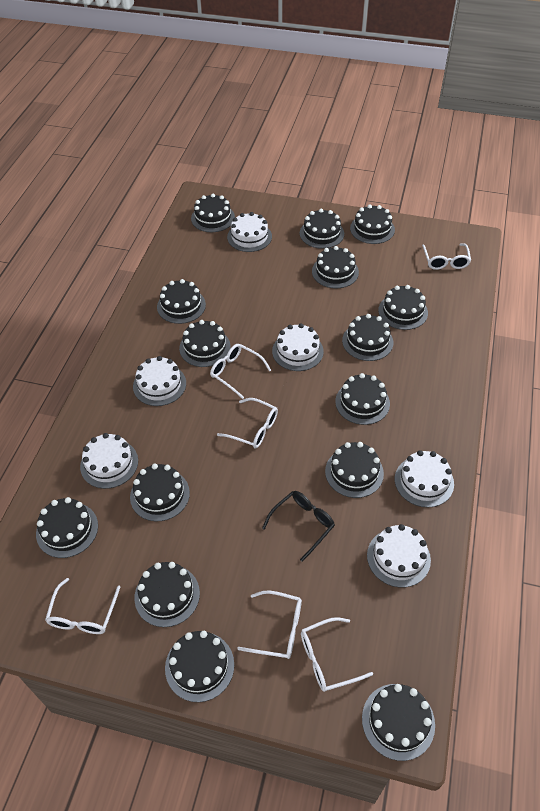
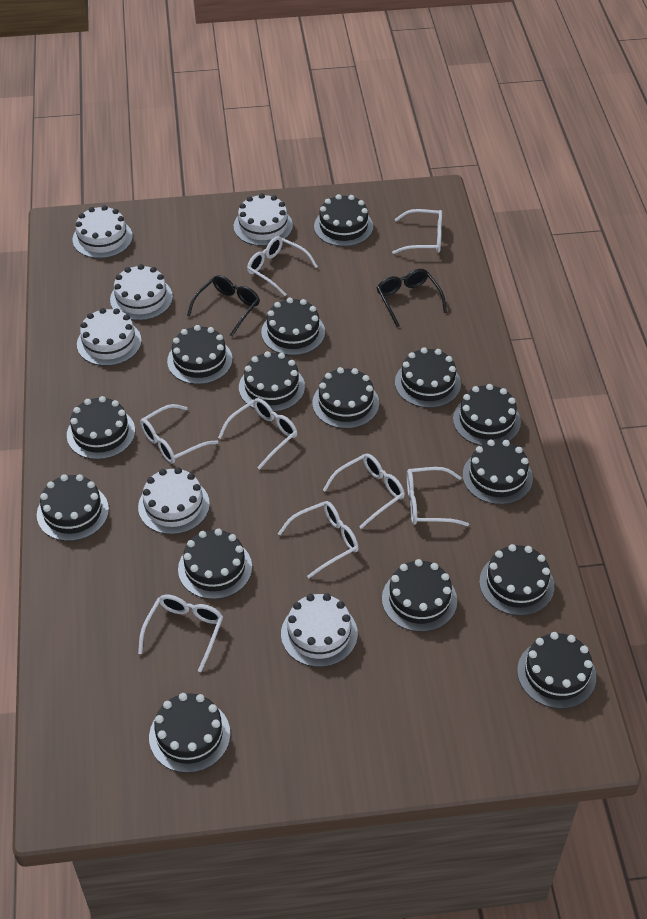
black glasses: 1 -> 2
white glasses: 6 -> 8

